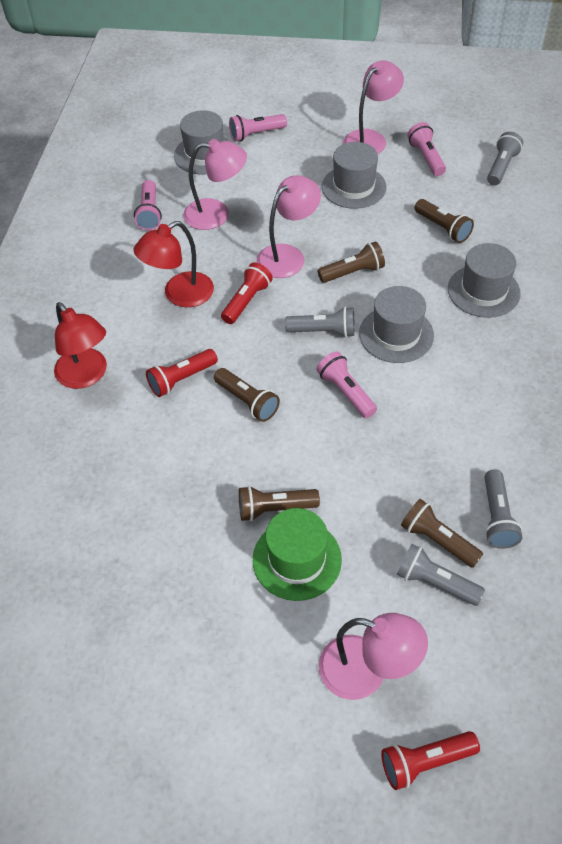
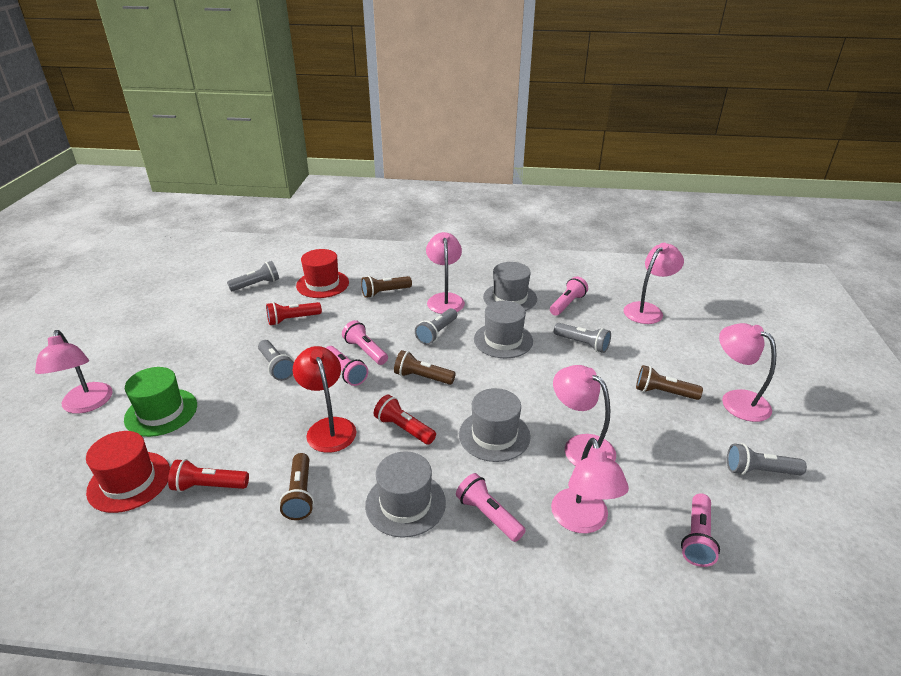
brown flashlight: 5 -> 4
grey flashlight: 4 -> 5
pink flashlight: 4 -> 5
pink lamp: 4 -> 6
red hat: 0 -> 2
red lamp: 2 -> 1

